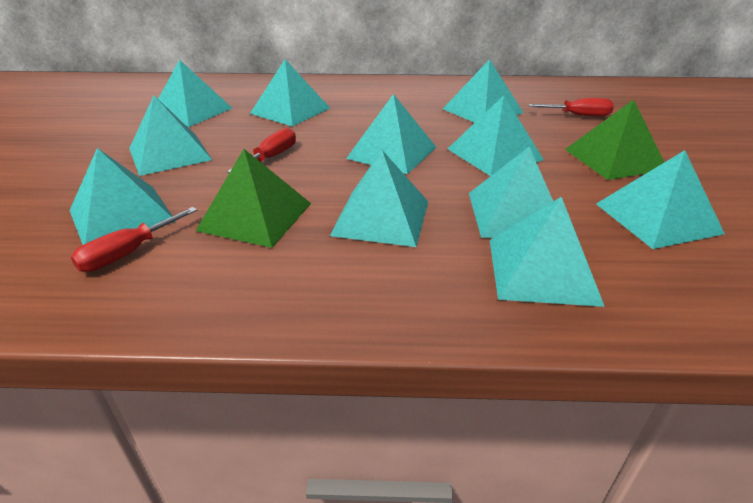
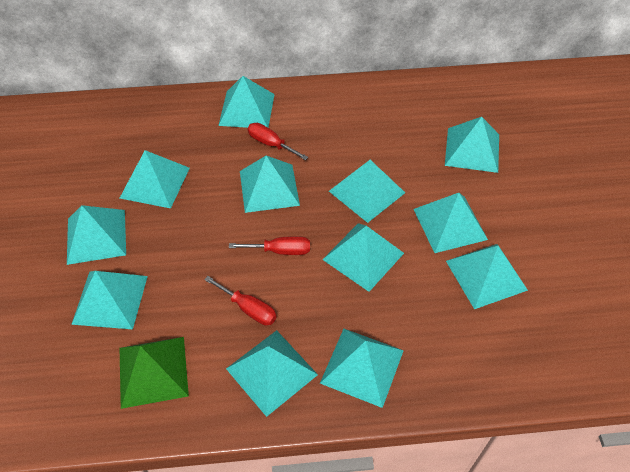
green pyramid: 2 -> 1
turquoise pyramid: 11 -> 12

